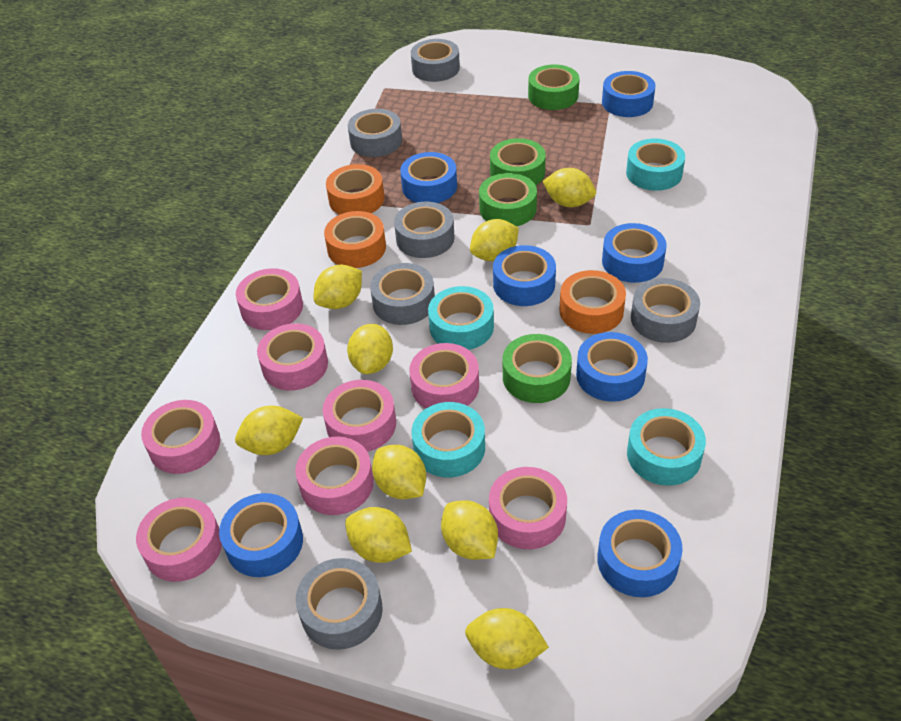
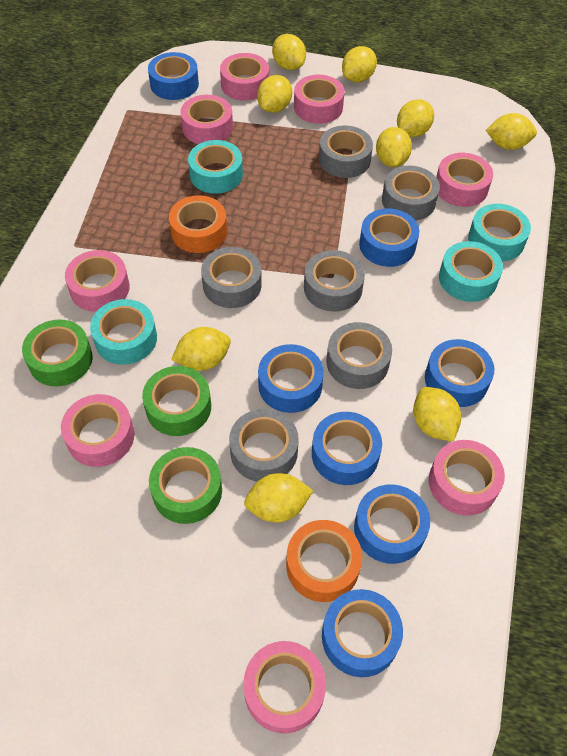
green tape: 4 -> 3
orange tape: 3 -> 2

